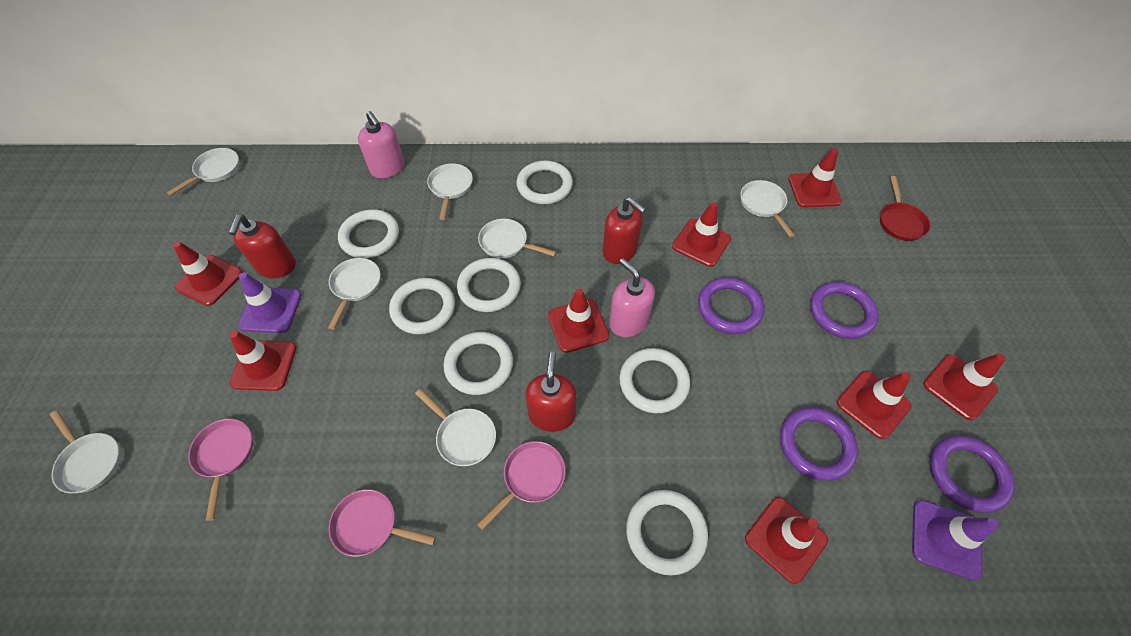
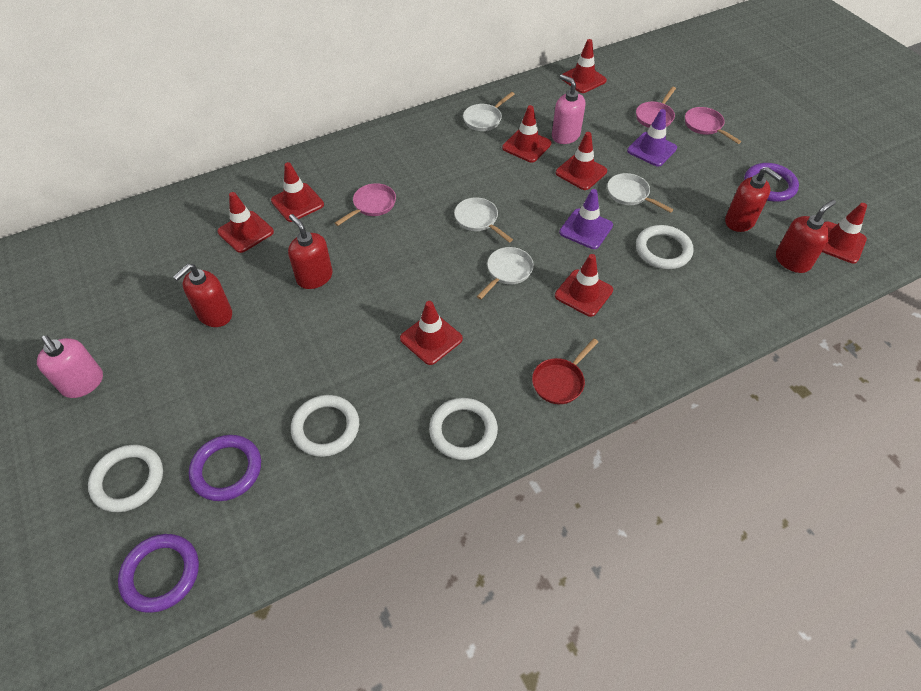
purple ring: 4 -> 3
red soap dispenser: 3 -> 4
white pan: 7 -> 4
white ring: 7 -> 4

